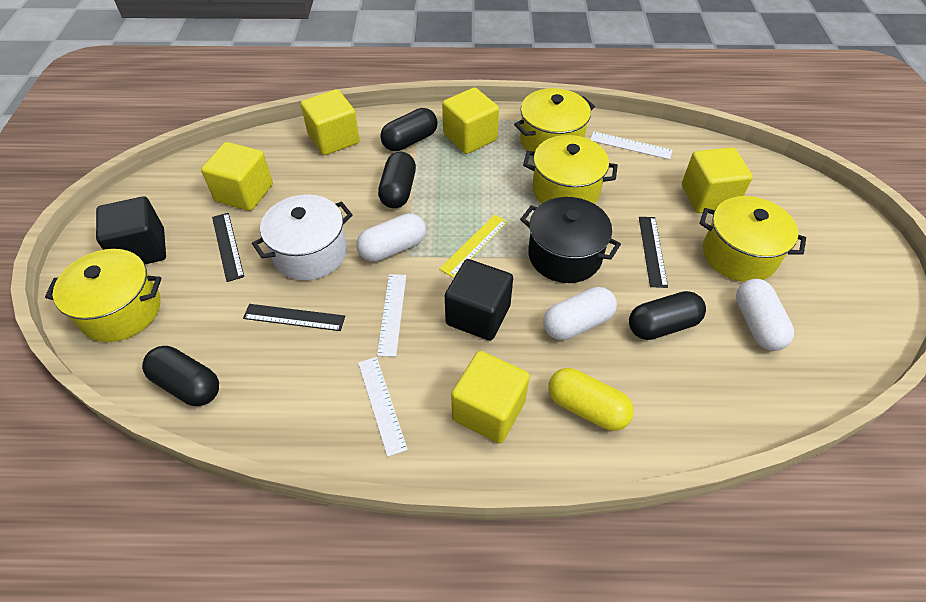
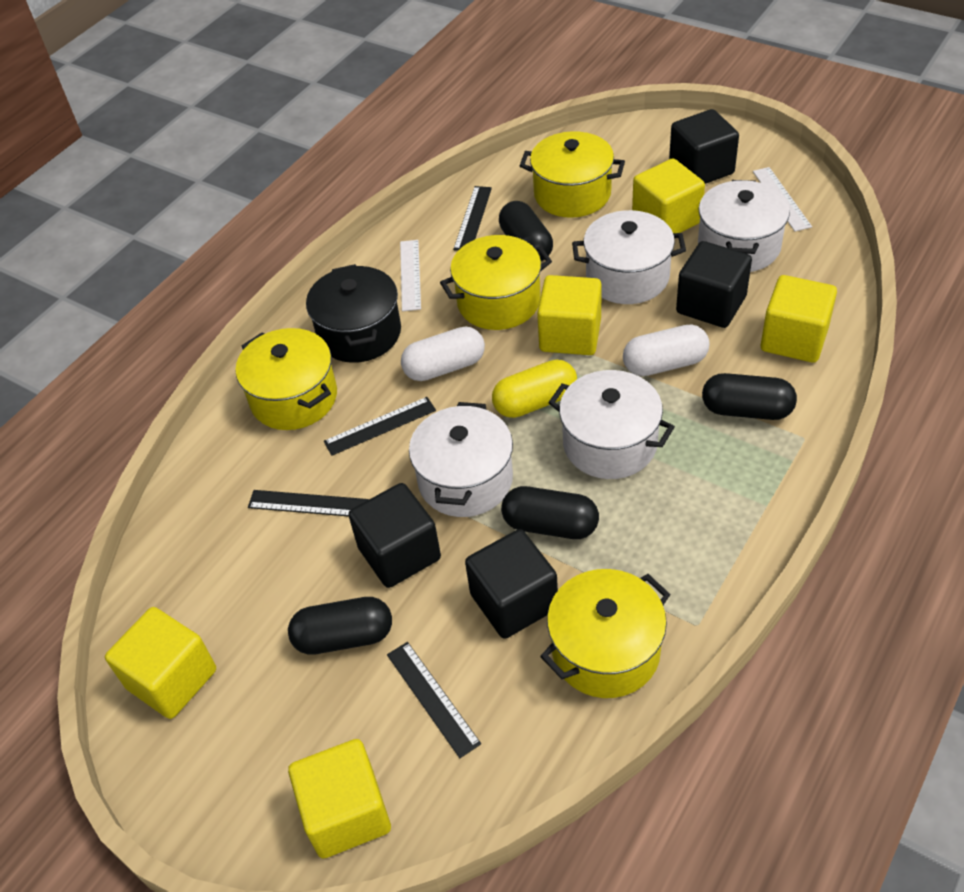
black cube: 2 -> 4
black ruler: 3 -> 4
white capsule: 3 -> 2
white pot: 1 -> 4
white ruler: 3 -> 2
yellow ruler: 1 -> 0

